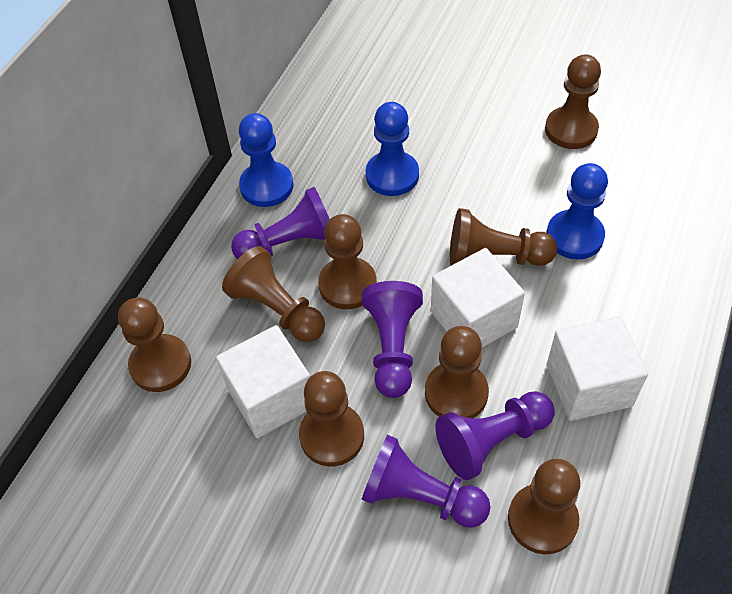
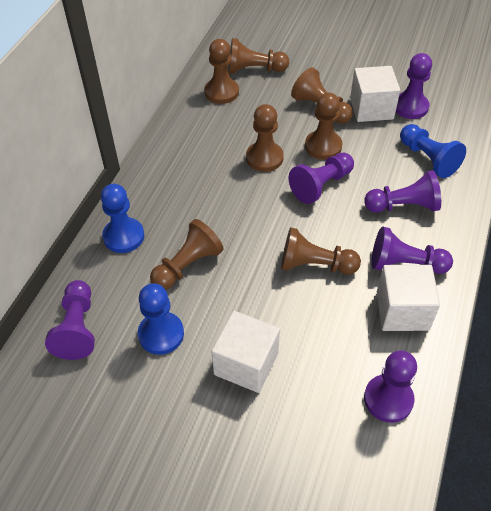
brown pawn: 8 -> 7
purple pawn: 4 -> 6

